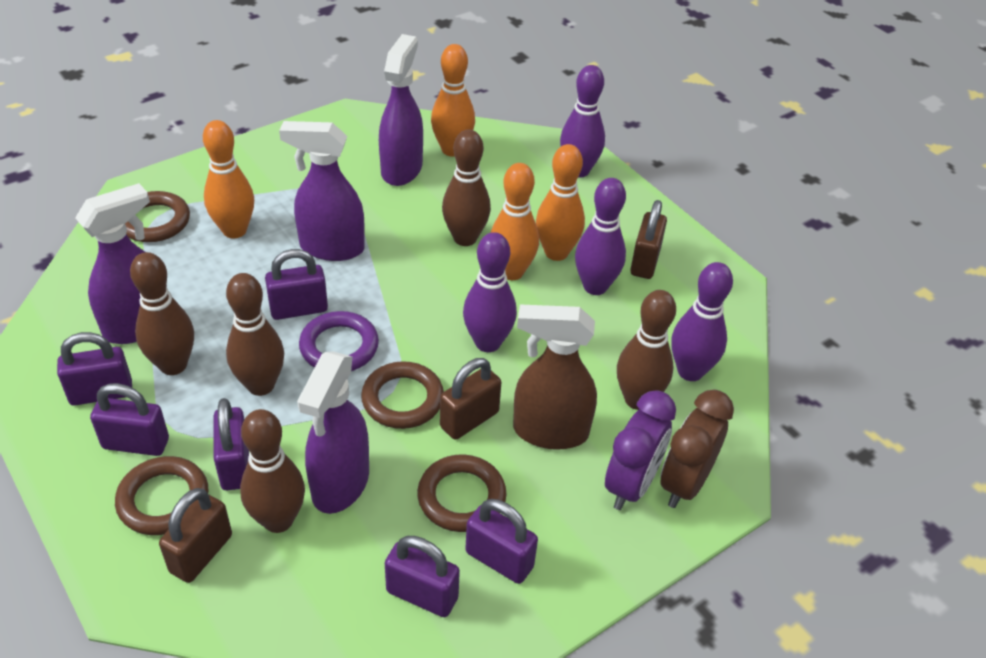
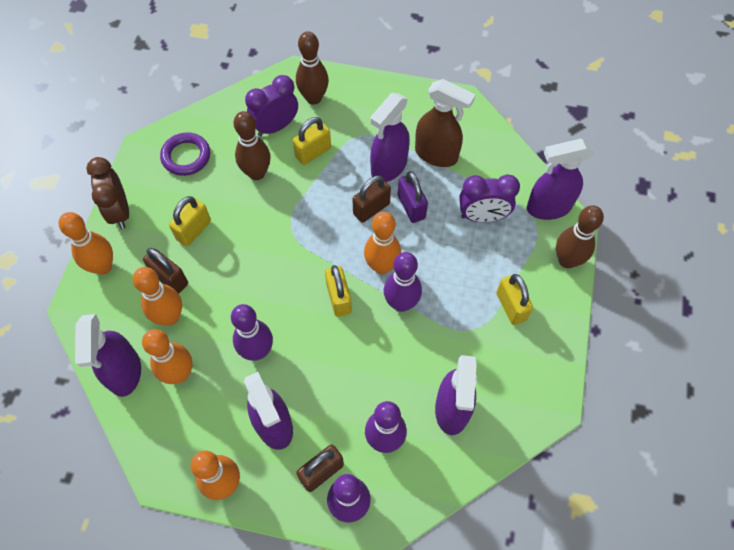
brown bowling pin: 5 -> 3
brown ring: 4 -> 0
orange bowling pin: 4 -> 5
purple clock: 1 -> 2
purple padlock: 6 -> 1
purple spray bottle: 4 -> 5
yellow padlock: 0 -> 4

